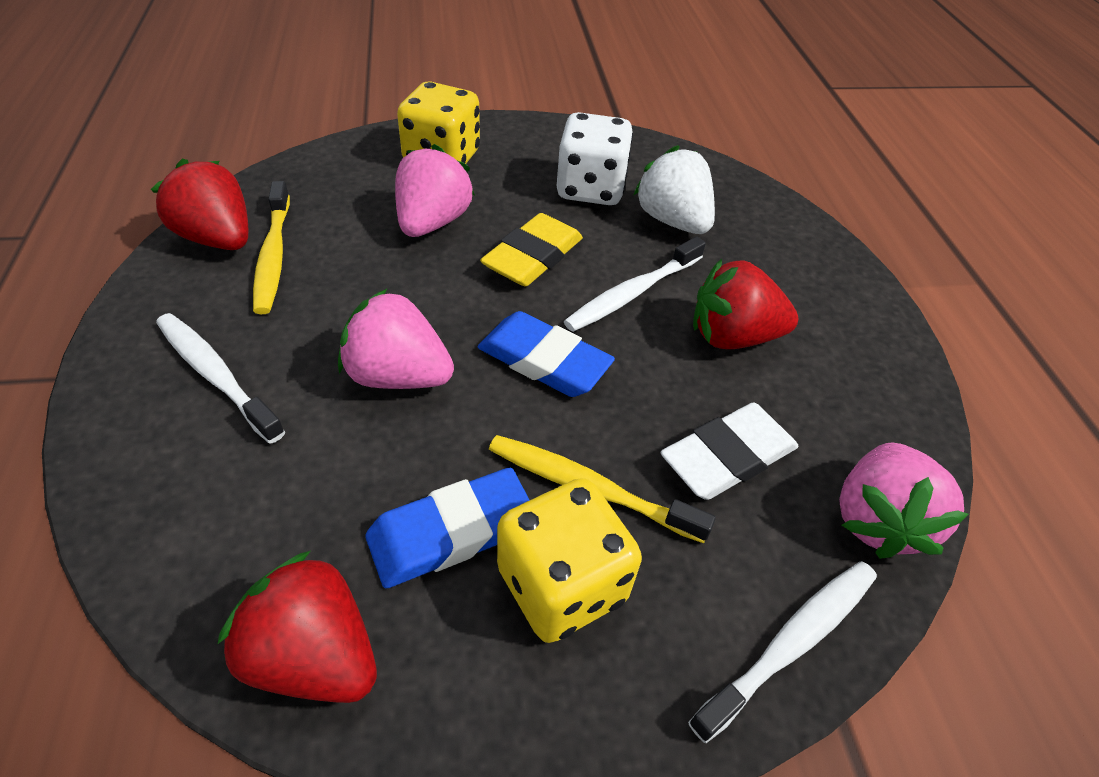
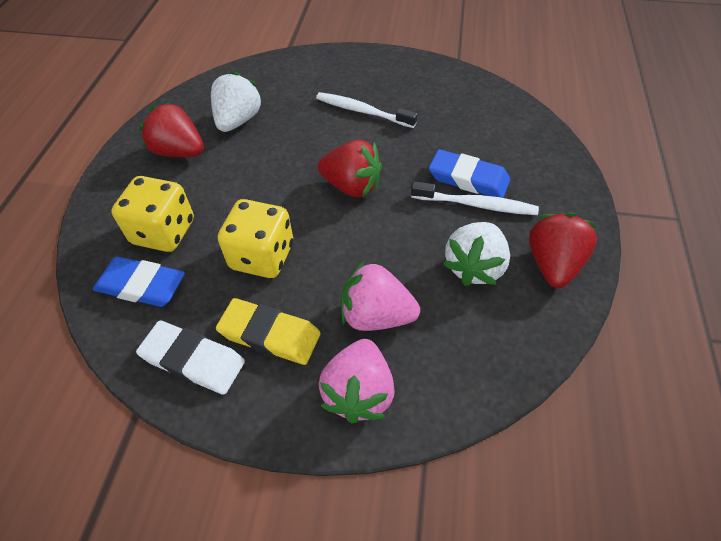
pink strawberry: 3 -> 2
white dice: 1 -> 0
white strawberry: 1 -> 2
white toothbrush: 3 -> 2
yellow toothbrush: 2 -> 0

